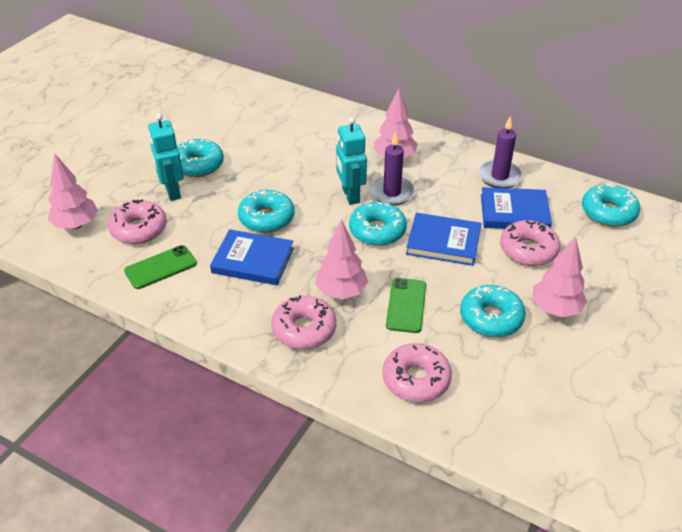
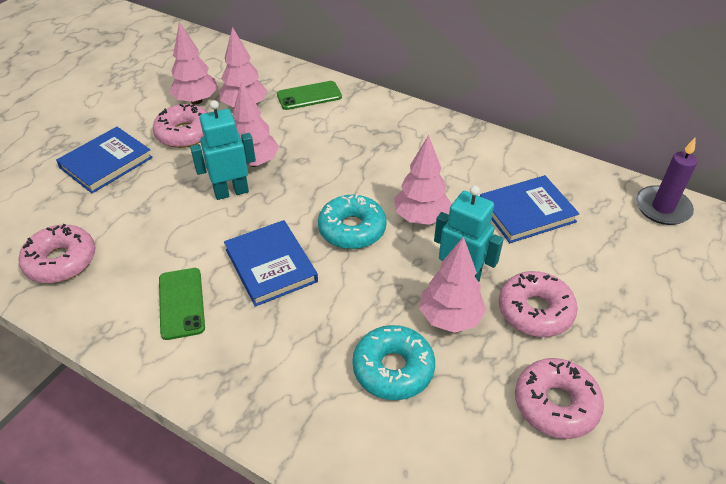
pink tree: 4 -> 5
purple candle: 2 -> 1
turquoise donut: 5 -> 2

